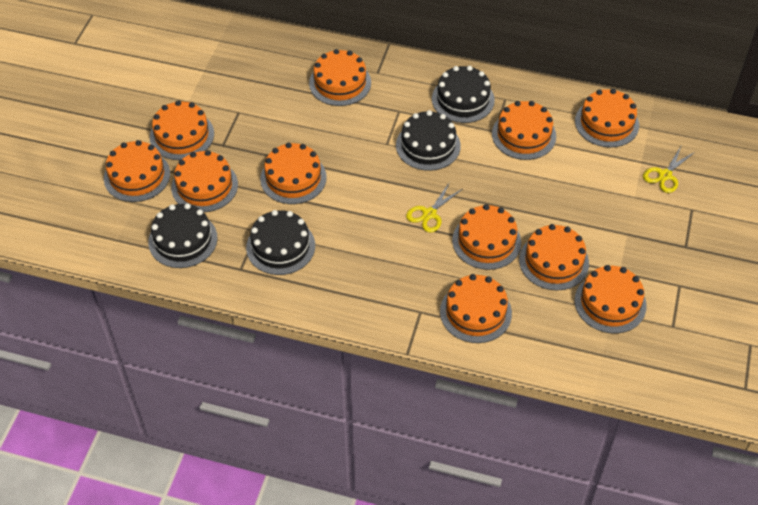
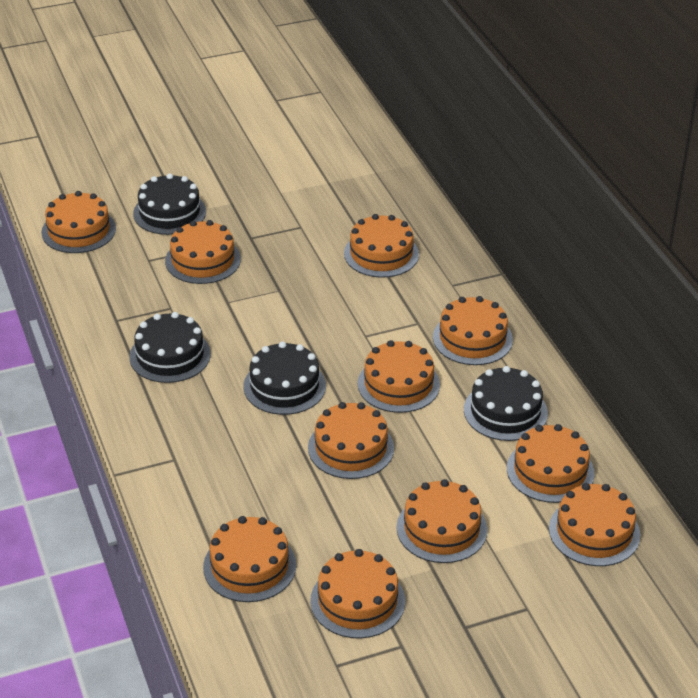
yellow scissors: 2 -> 0

